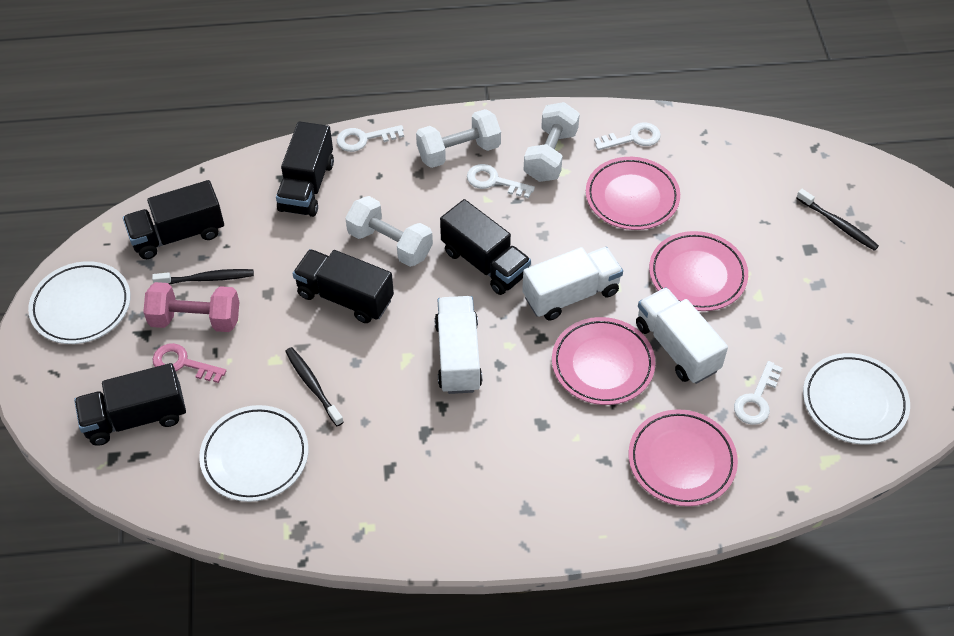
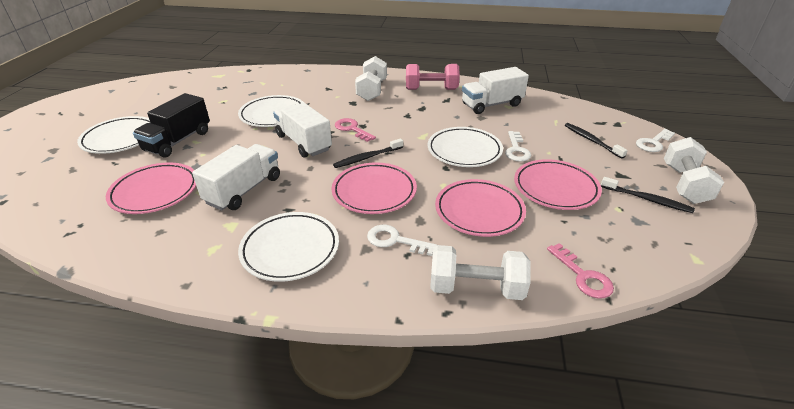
black truck: 5 -> 1
pink key: 1 -> 2
white key: 4 -> 3
white plate: 3 -> 4

